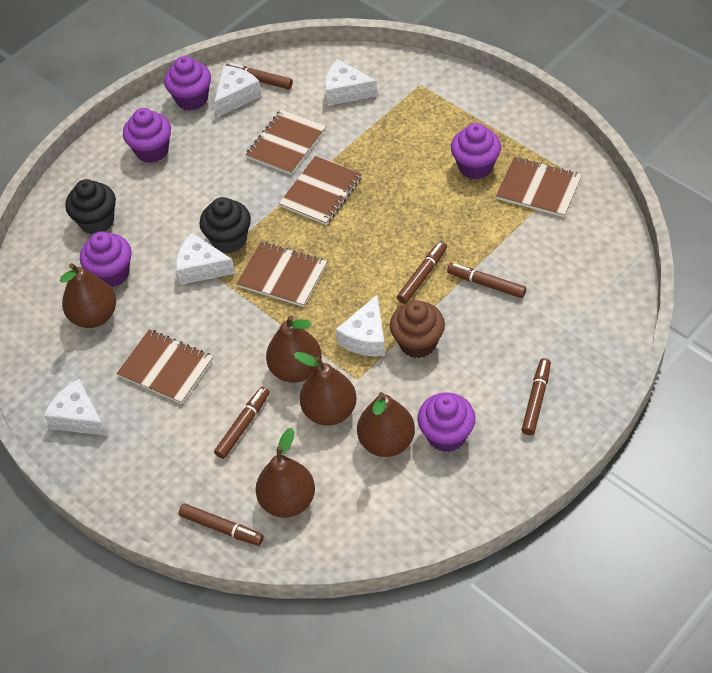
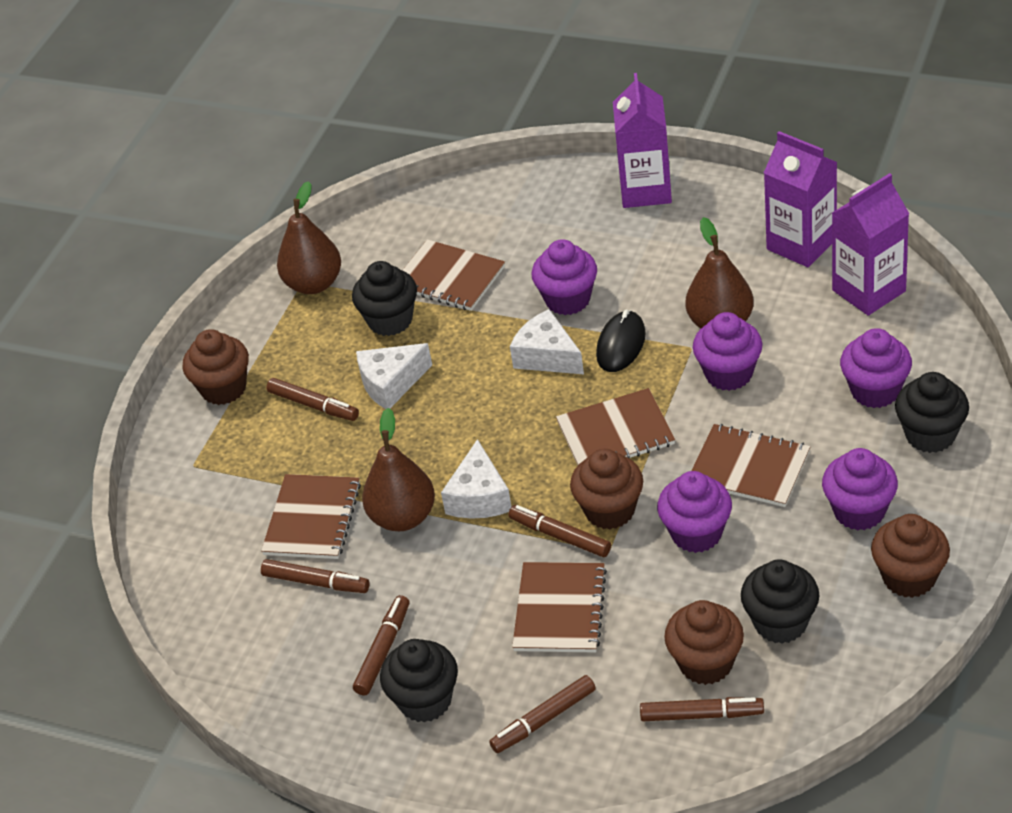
black cupcake: 2 -> 4
black mouse: 0 -> 1
brown cupcake: 1 -> 4
brown pear: 5 -> 3
purple carton: 0 -> 3
white cheese: 5 -> 3

